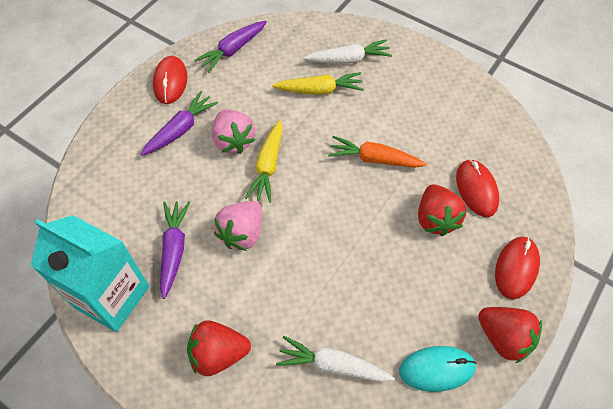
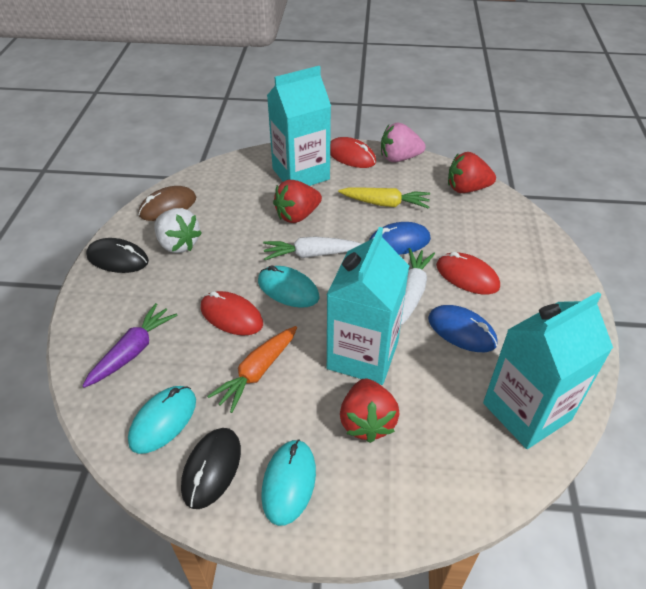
black mouse: 0 -> 2
blue mouse: 0 -> 2
brown mouse: 0 -> 1
pink strawberry: 2 -> 1
purple carrot: 3 -> 1
turquoise carton: 1 -> 3
turquoise mouse: 1 -> 3
white strawberry: 0 -> 1
yellow carrot: 2 -> 1

